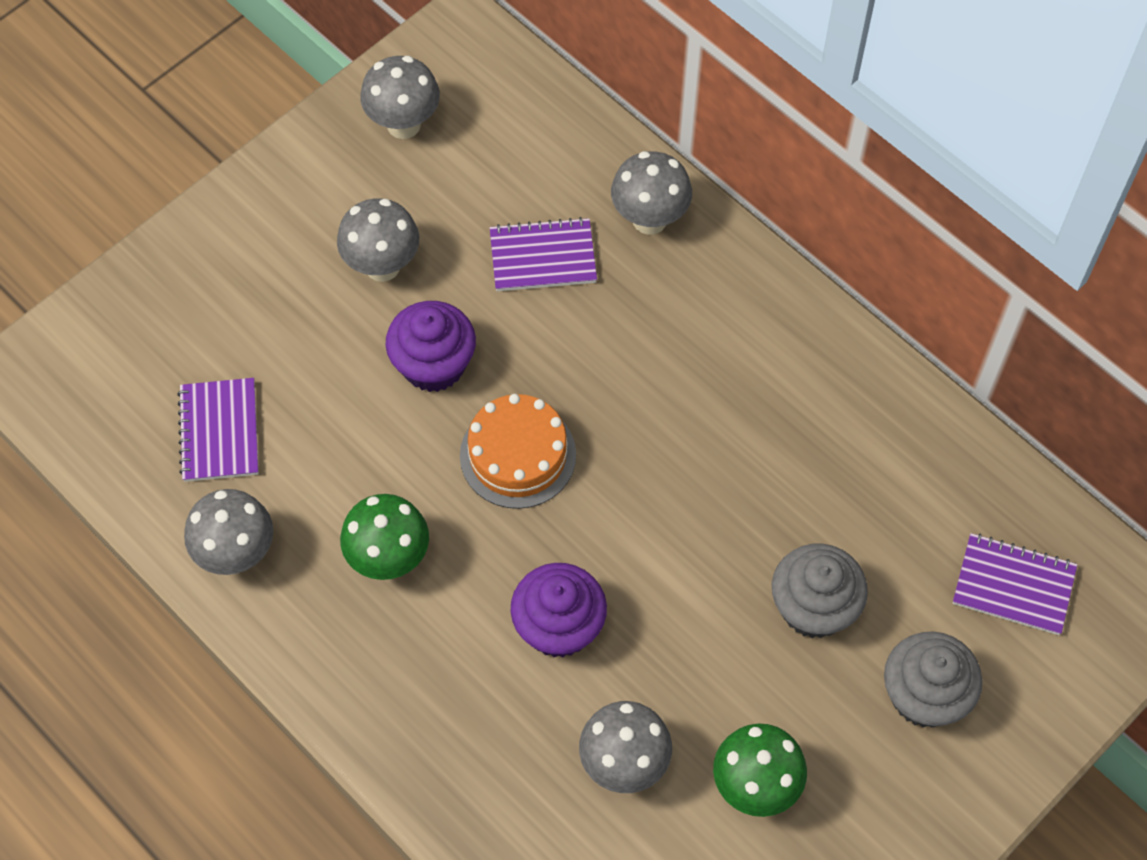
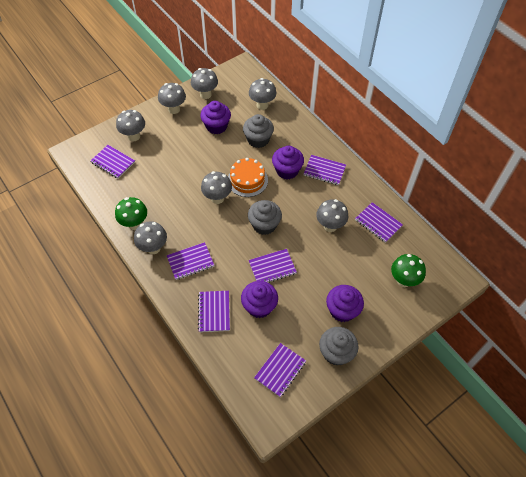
grey cupcake: 2 -> 3
grey mushroom: 5 -> 7
purple cupcake: 2 -> 4
purple notebook: 3 -> 7

